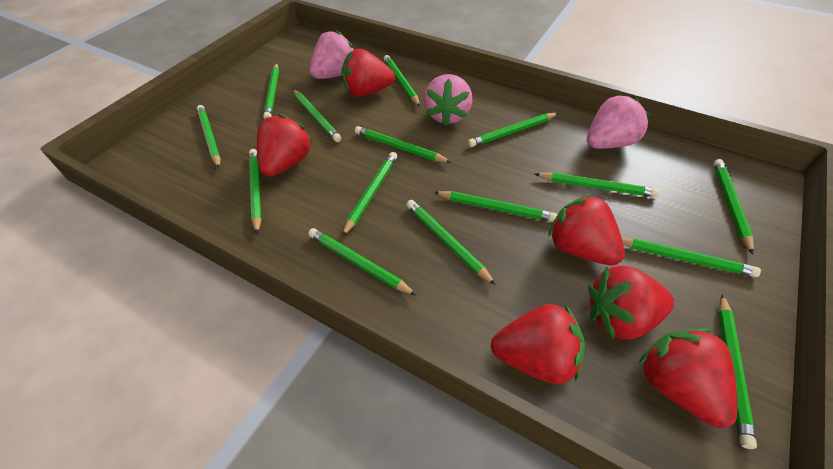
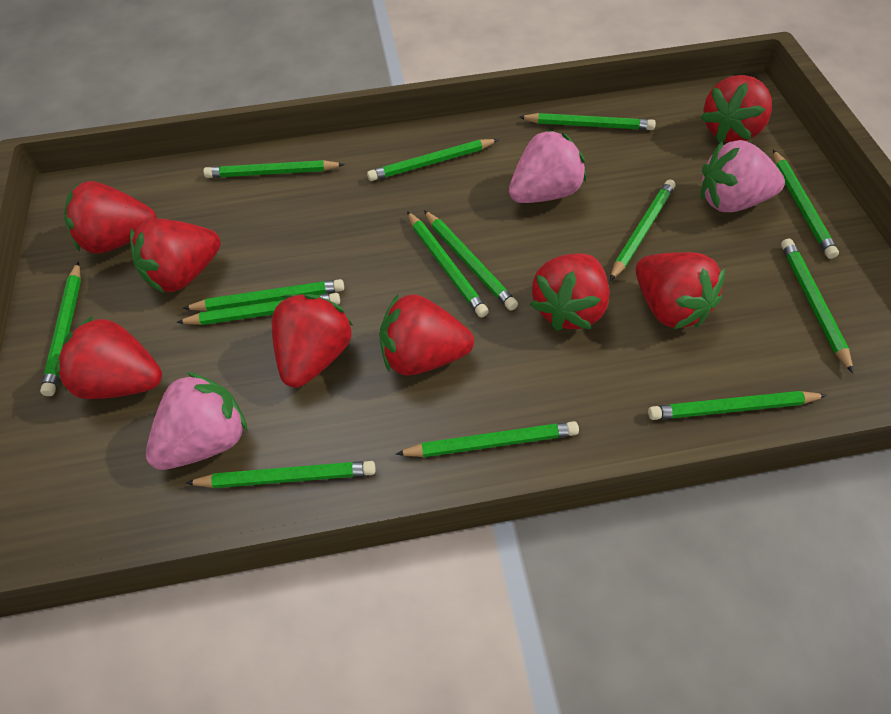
green pencil: 15 -> 14
red strawberry: 6 -> 8

